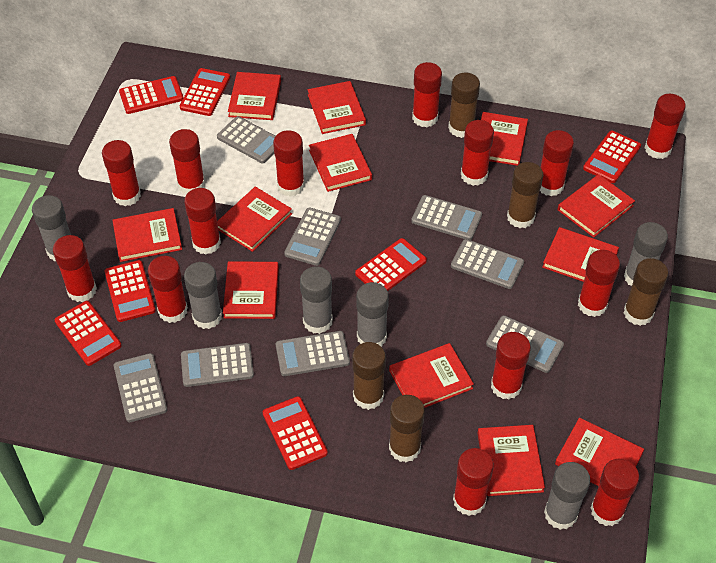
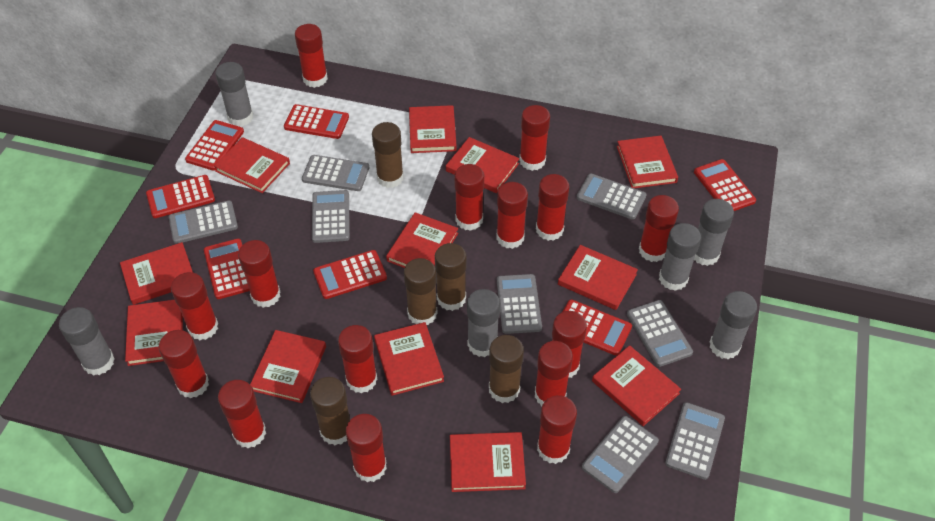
red glue stick: 14 -> 15

